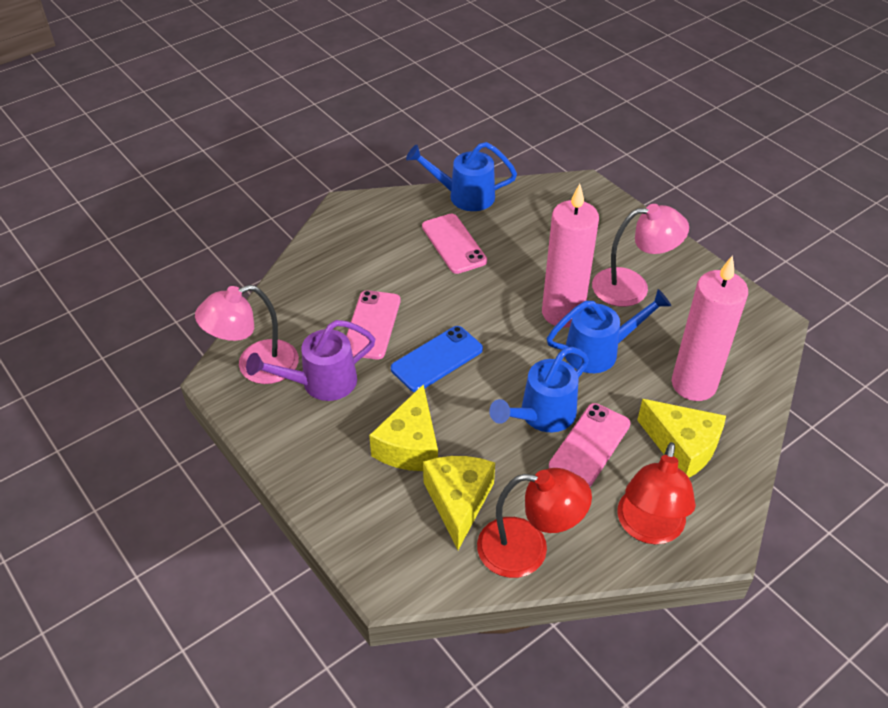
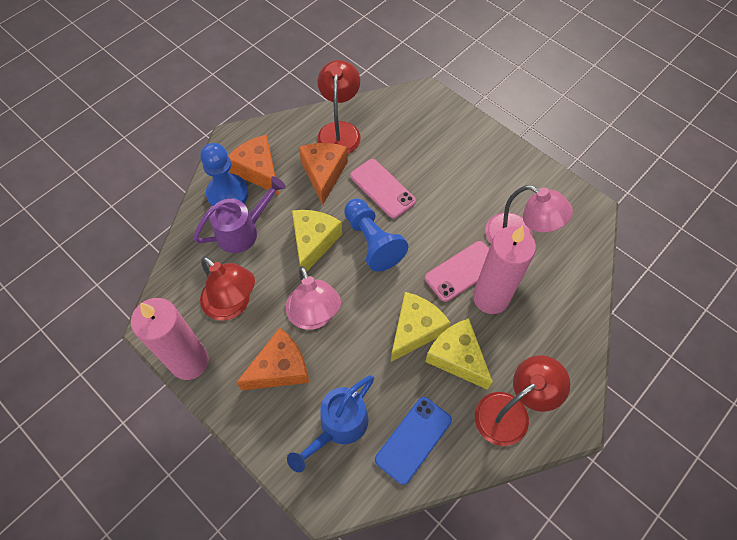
blue pawn: 0 -> 2
blue watering can: 3 -> 1
orange cheese: 0 -> 3
pink phone: 3 -> 2
red lamp: 2 -> 3

